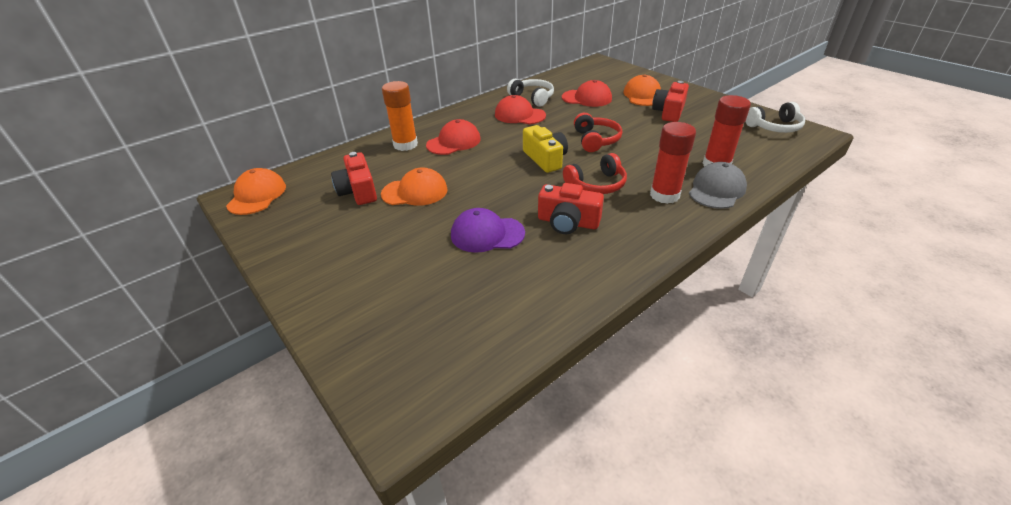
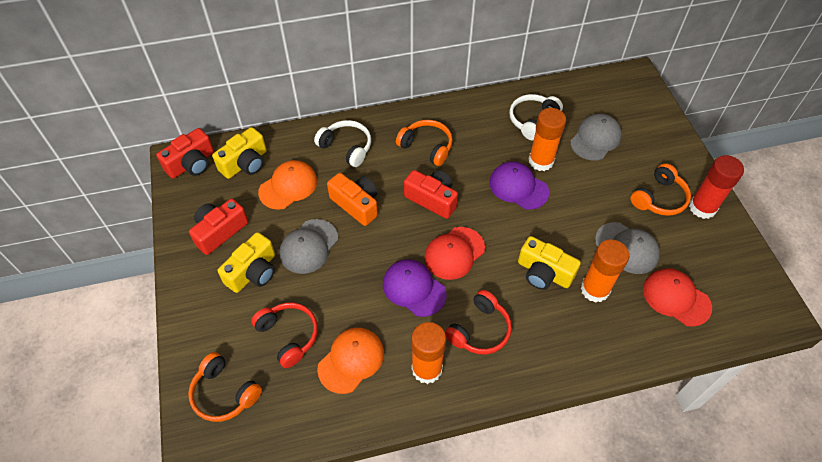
grey cap: 1 -> 3
orange camera: 0 -> 1
orange cap: 3 -> 2
orange glue stick: 1 -> 3
orange headphones: 0 -> 3
purple cap: 1 -> 2
red cap: 3 -> 2
red glue stick: 2 -> 1
yellow camera: 1 -> 3

